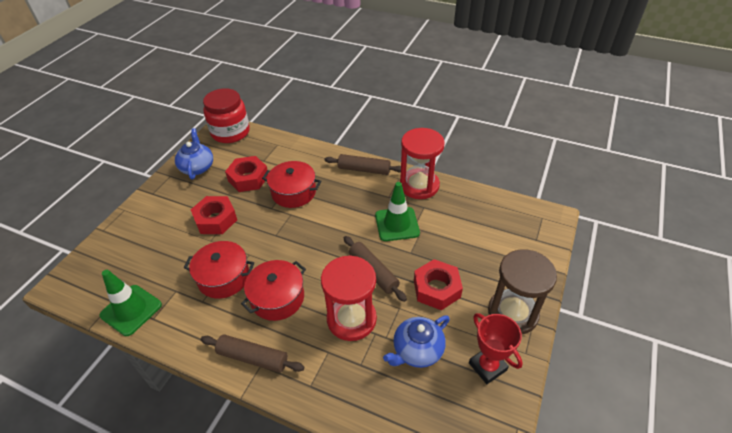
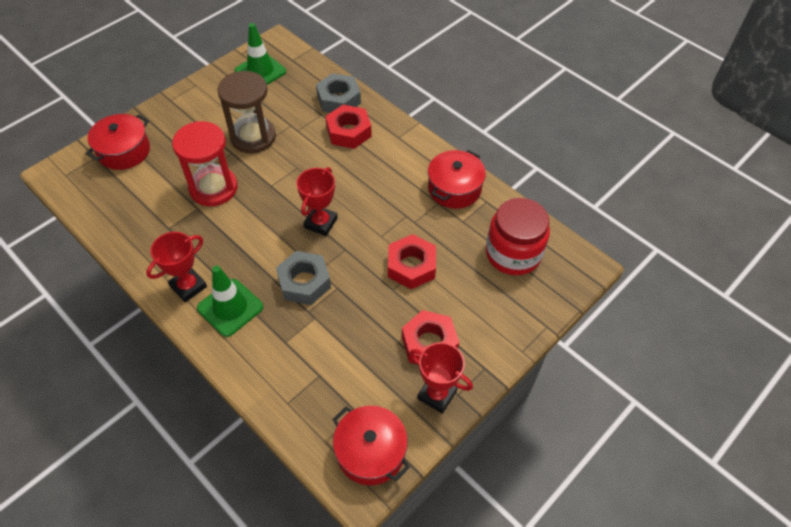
blue teapot: 2 -> 0
brown rolling pin: 3 -> 0
grey nut: 0 -> 2
red hourglass: 2 -> 1
red trophy: 1 -> 3

